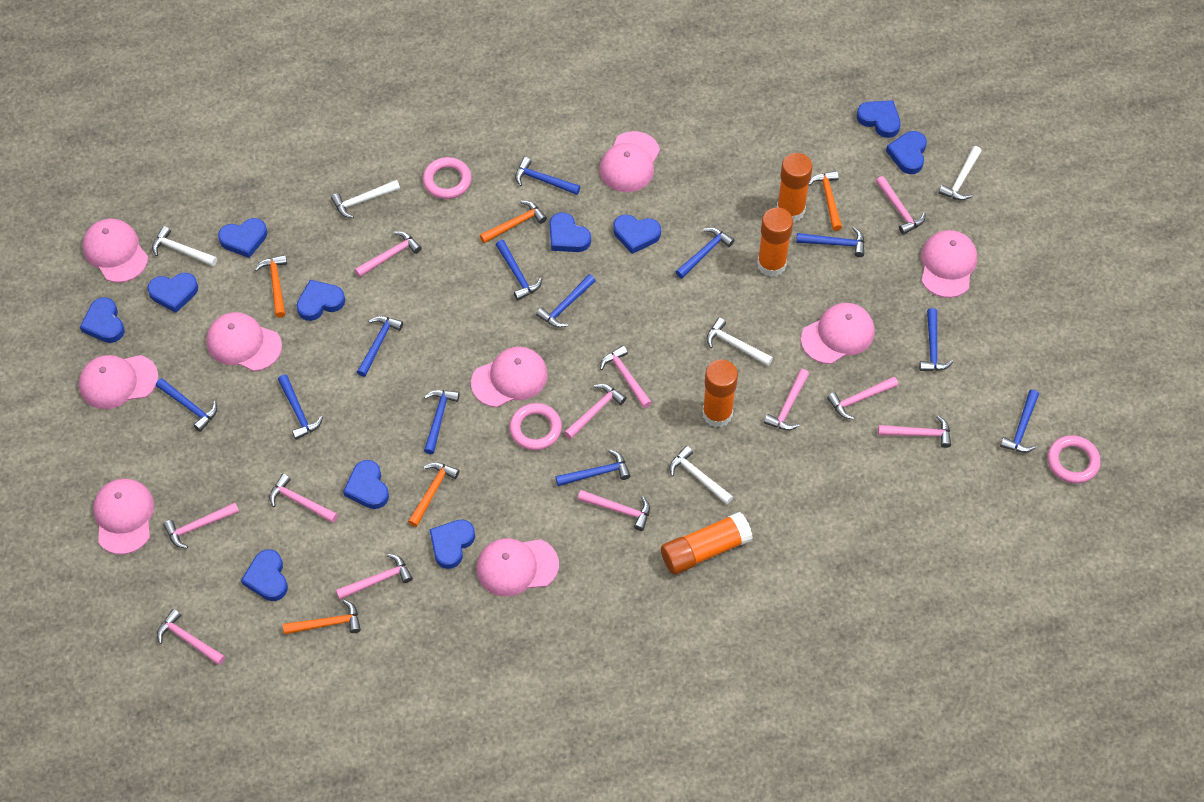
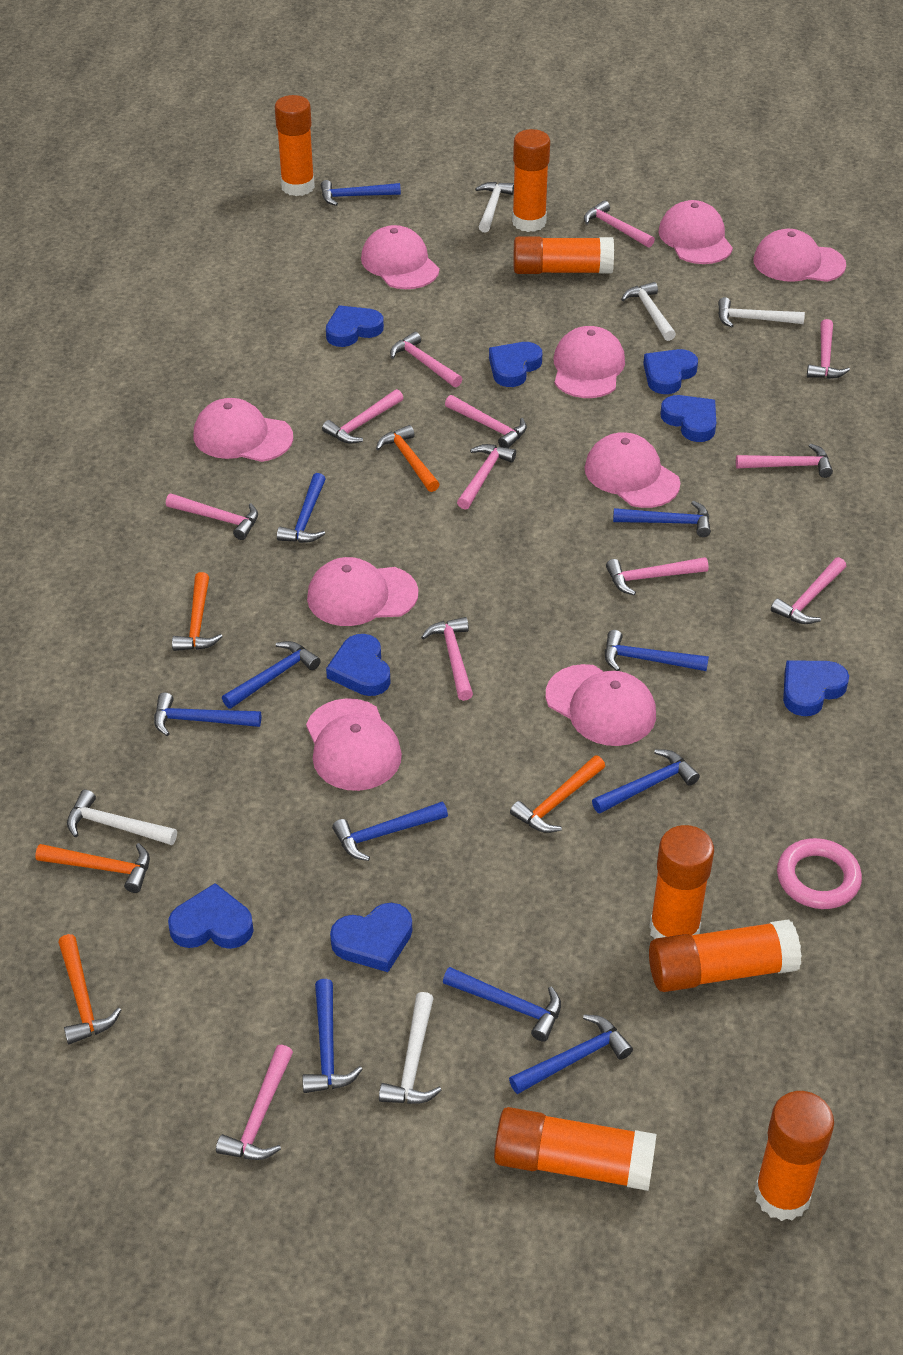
blue hammer: 12 -> 11
blue heart: 11 -> 8
orange glue stick: 4 -> 7
pink ring: 3 -> 1

